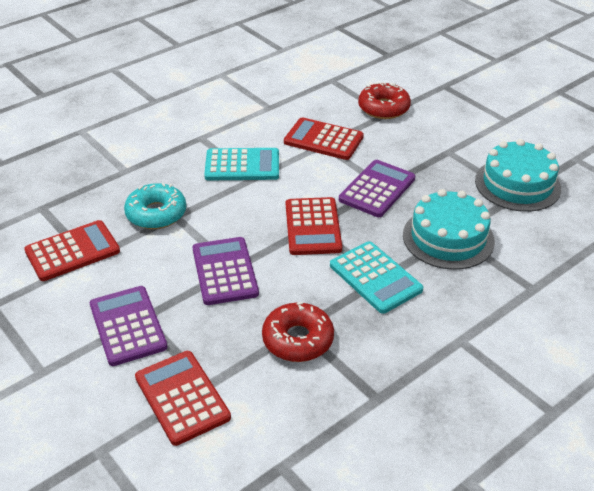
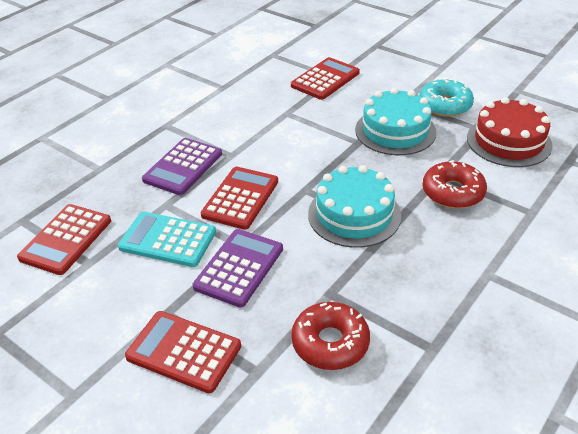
purple calculator: 3 -> 2
red cake: 0 -> 1
turquoise calculator: 2 -> 1

